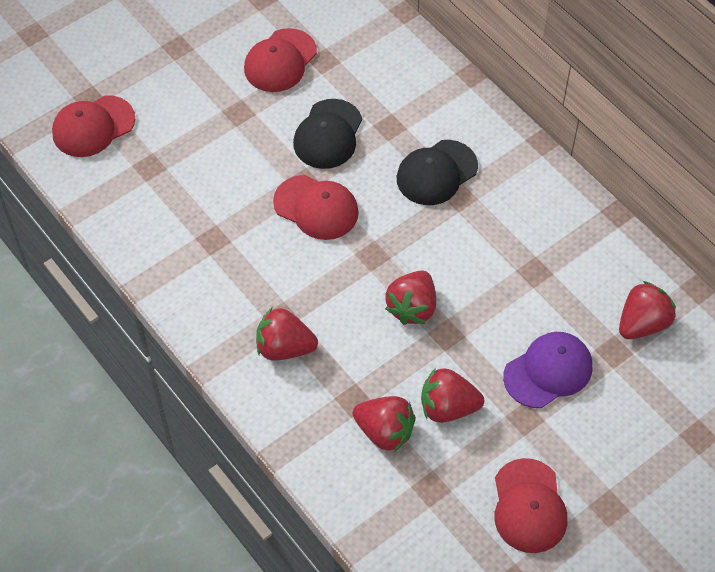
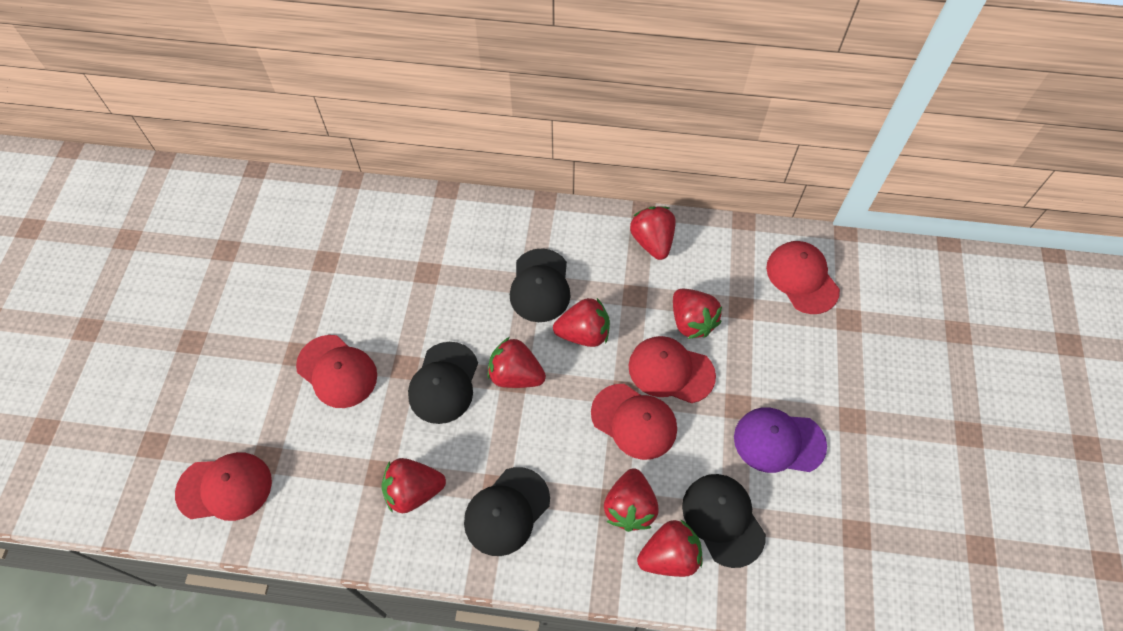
black cap: 2 -> 4
red cap: 4 -> 5
red strawberry: 5 -> 7

